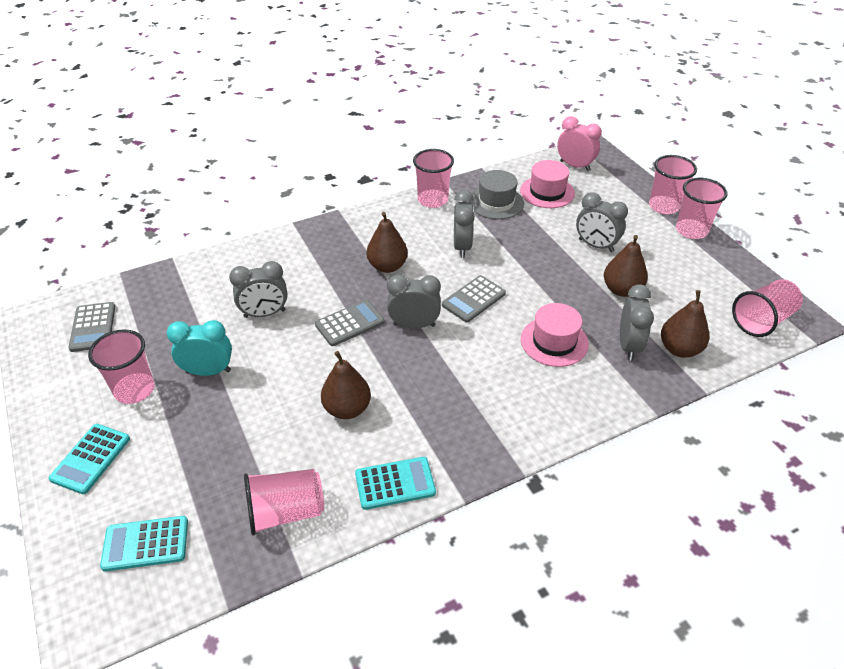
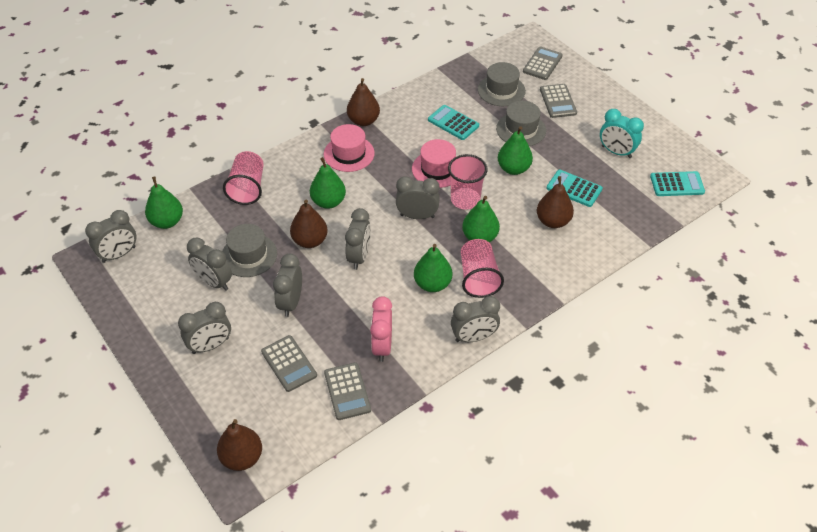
green pear: 0 -> 5
grey calculator: 3 -> 4
grey clock: 5 -> 7
grey hat: 1 -> 3
pink cup: 6 -> 3

